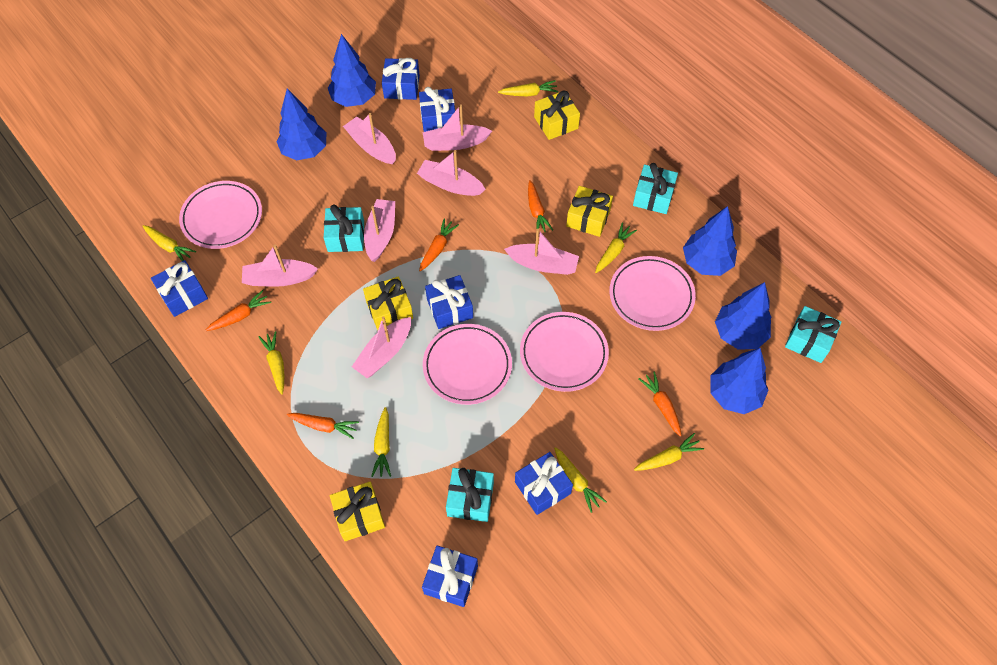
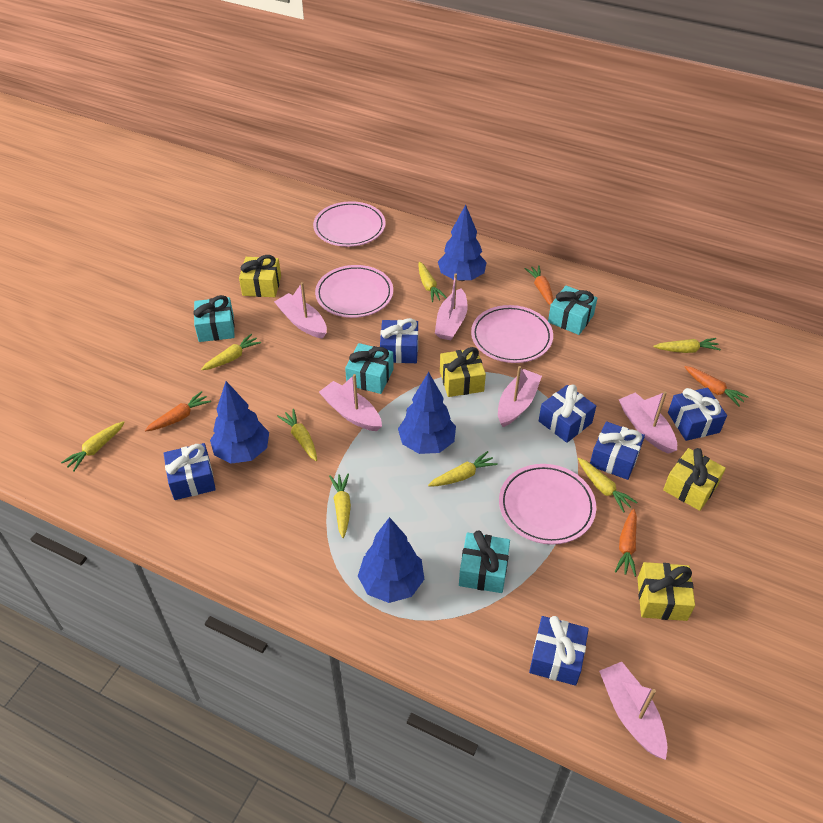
blue tree: 5 -> 4
orange carrot: 5 -> 4
pink boat: 7 -> 6
yellow carrot: 7 -> 8

